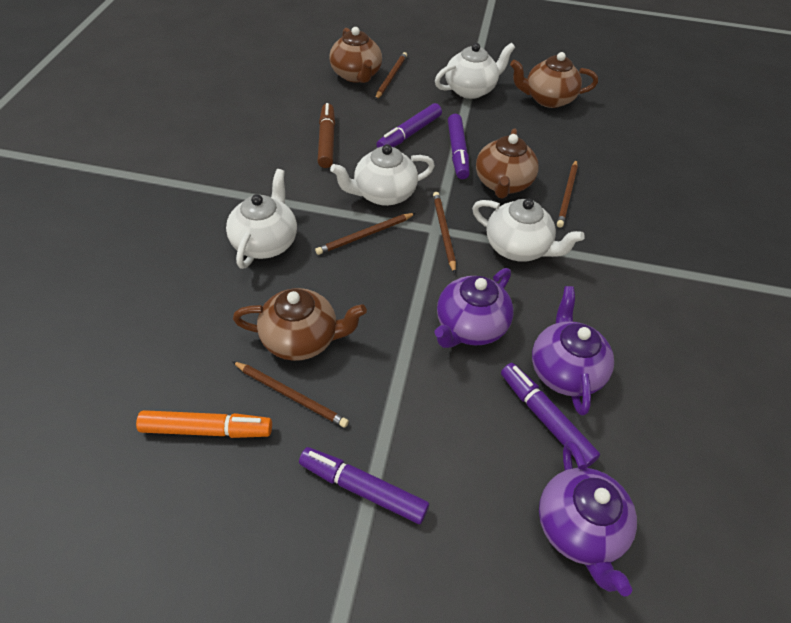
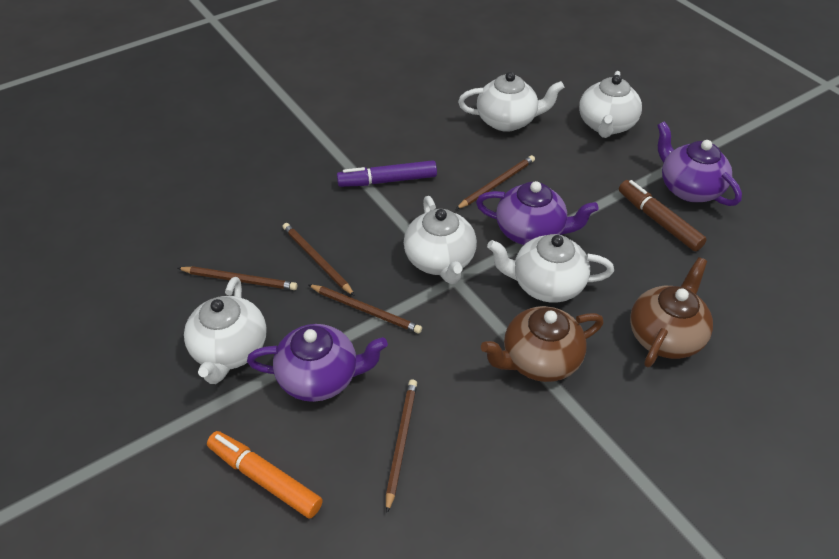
brown teapot: 4 -> 2
purple marker: 4 -> 1
white teapot: 4 -> 5

